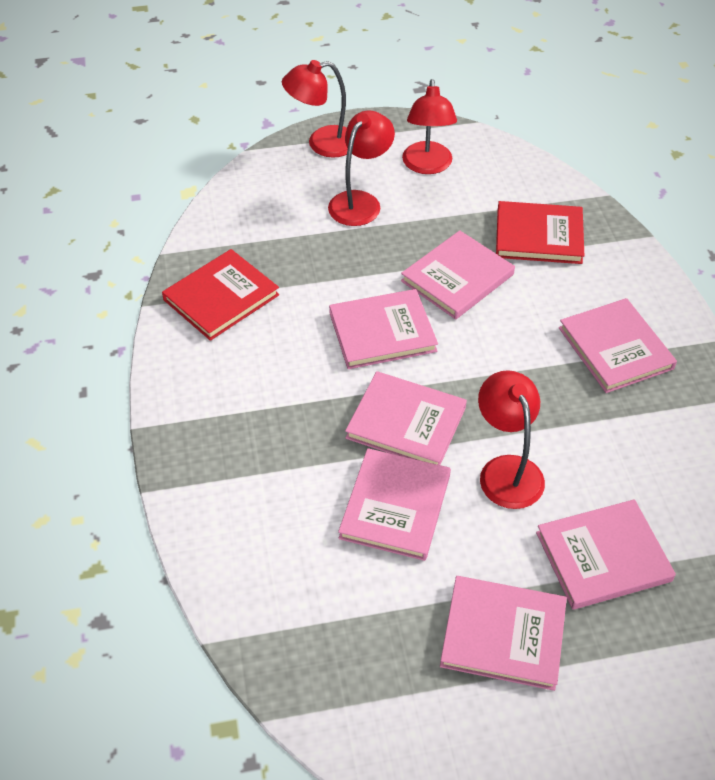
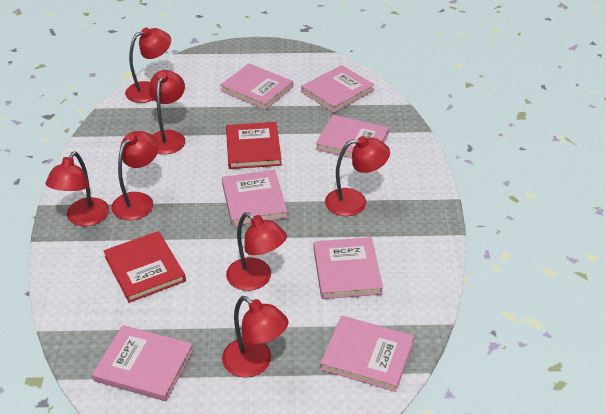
red lamp: 4 -> 7

